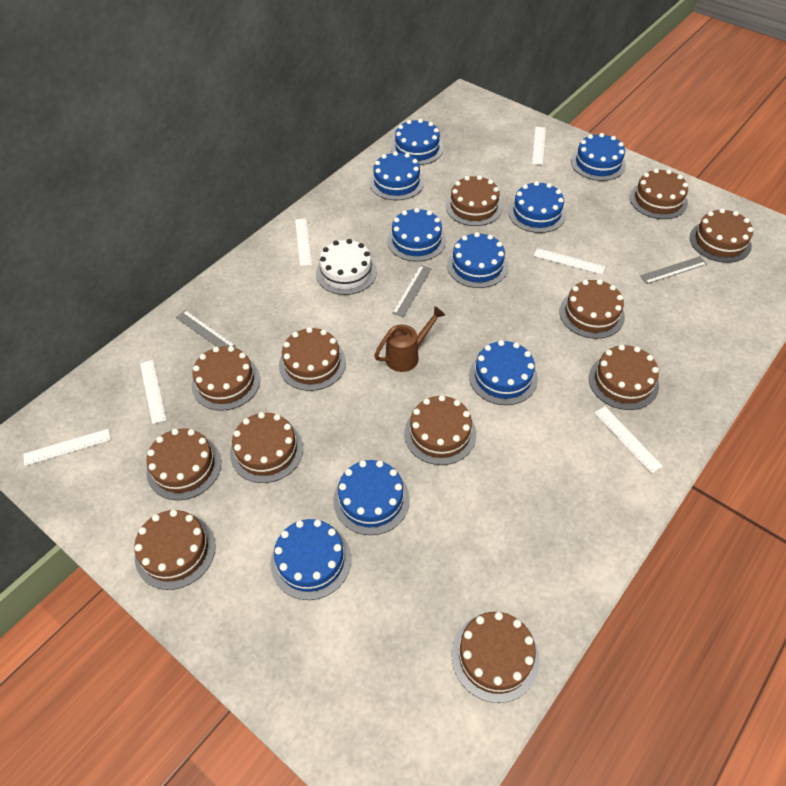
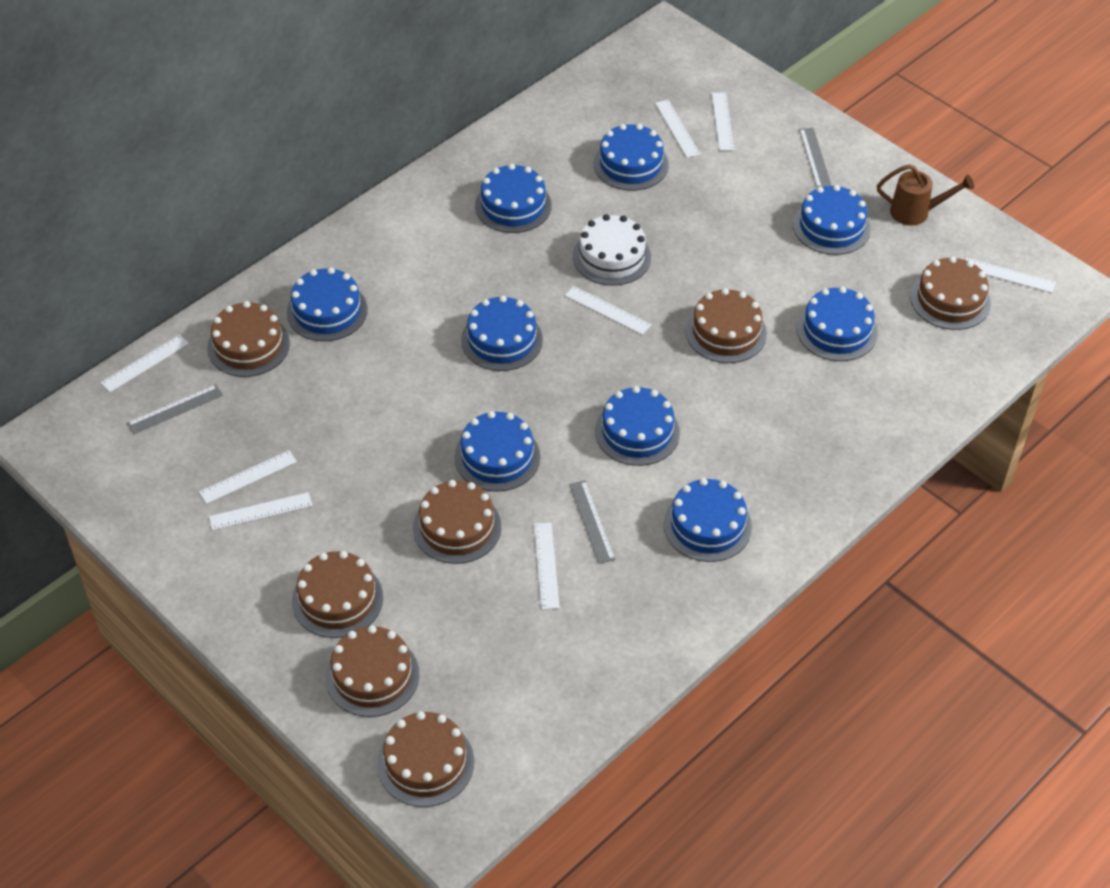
brown cake: 12 -> 7
white ruler: 6 -> 8

